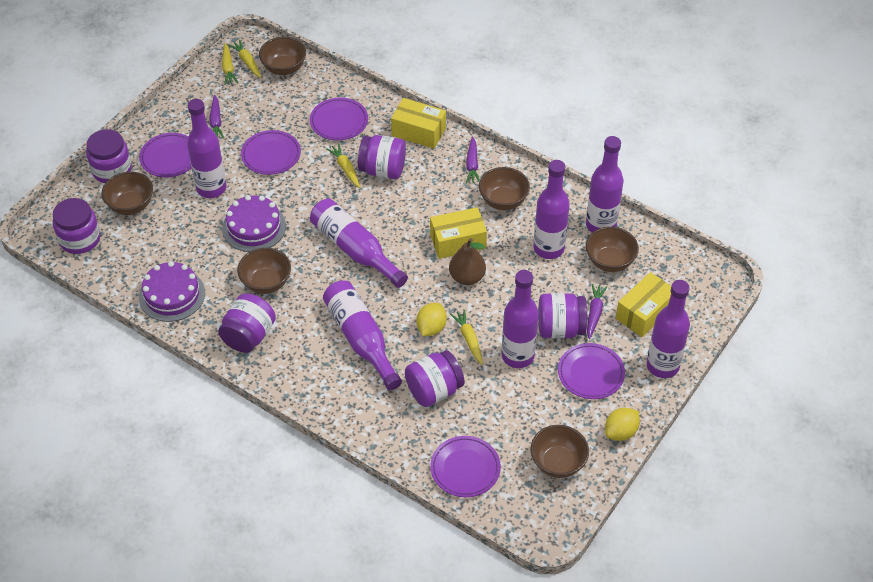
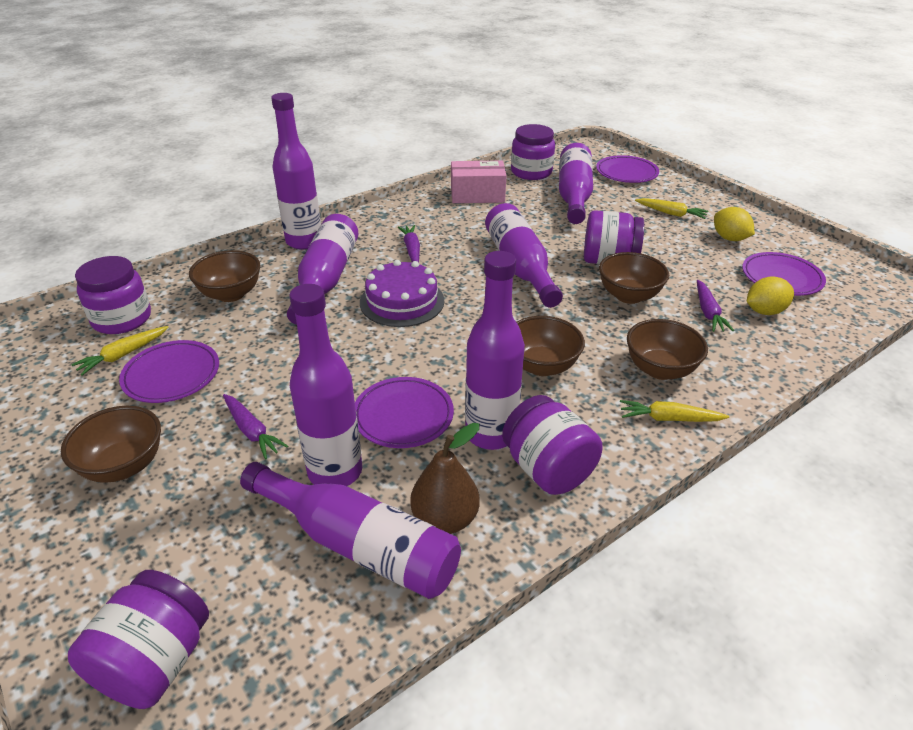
brown bowl: 6 -> 5
pink box: 0 -> 1
purple cake: 2 -> 1
purple jar: 6 -> 5
purple plate: 5 -> 4
yellow box: 3 -> 0
yellow carrot: 4 -> 3

